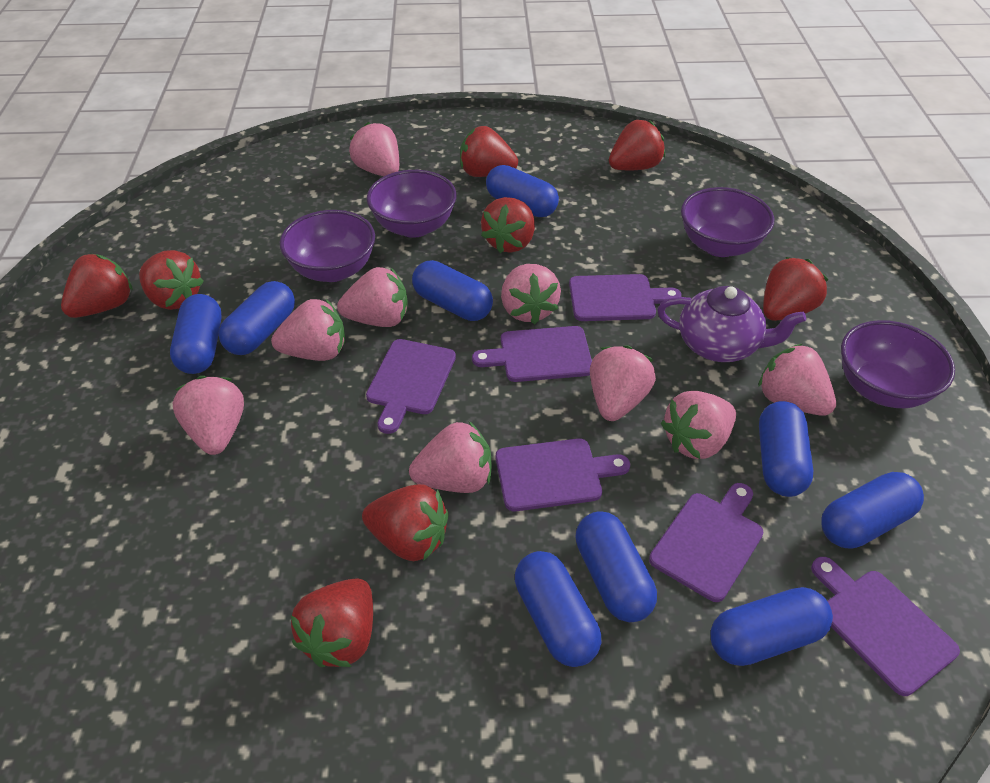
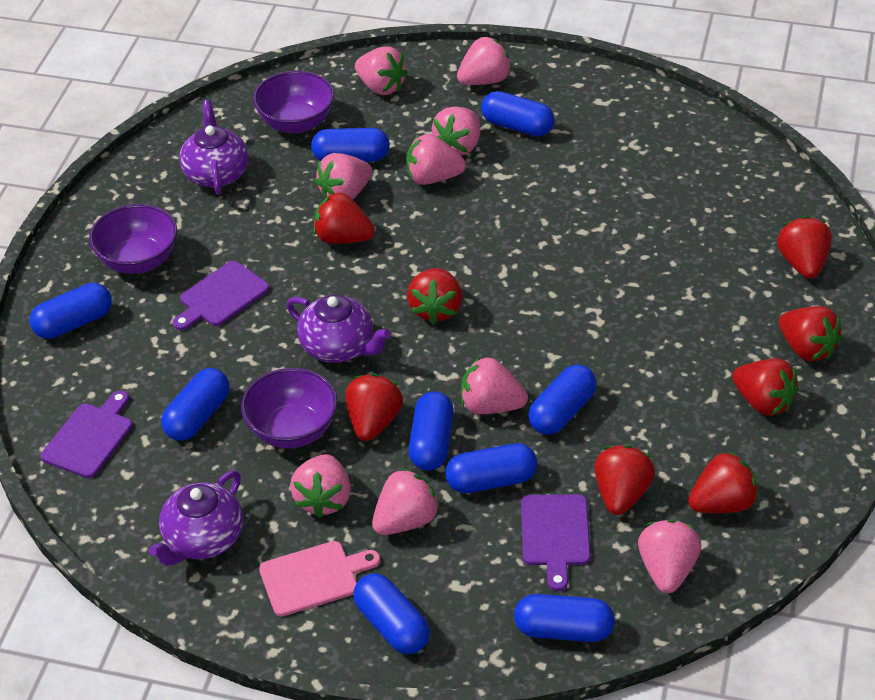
pink cutting board: 0 -> 1
purple bowl: 4 -> 3
purple cutting board: 6 -> 3
purple teapot: 1 -> 3

